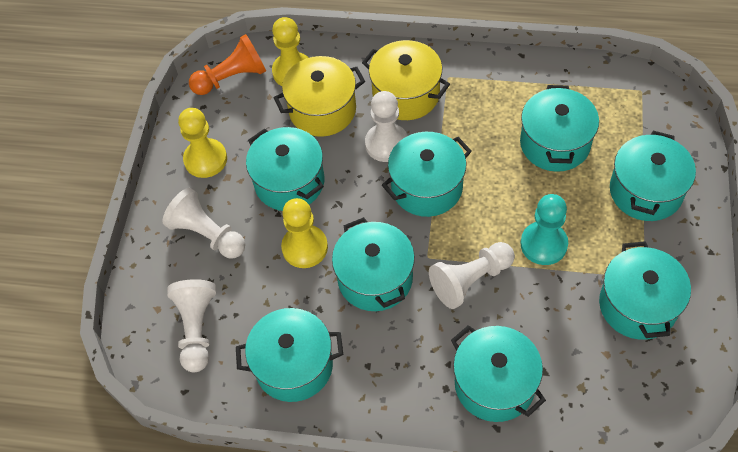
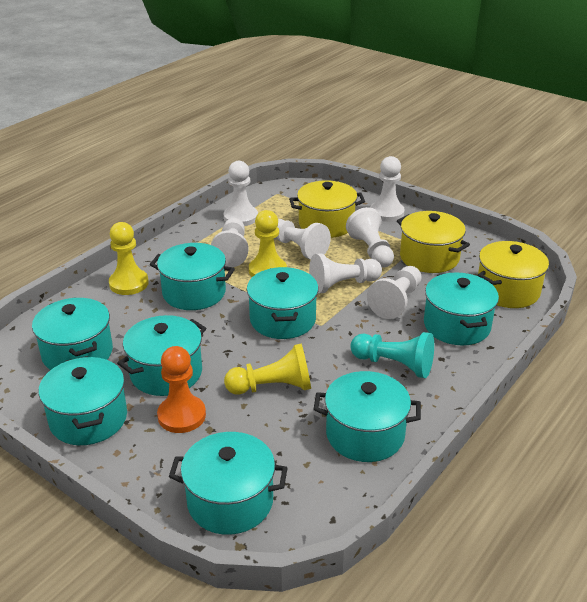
white pawn: 4 -> 7
yellow pot: 2 -> 3

